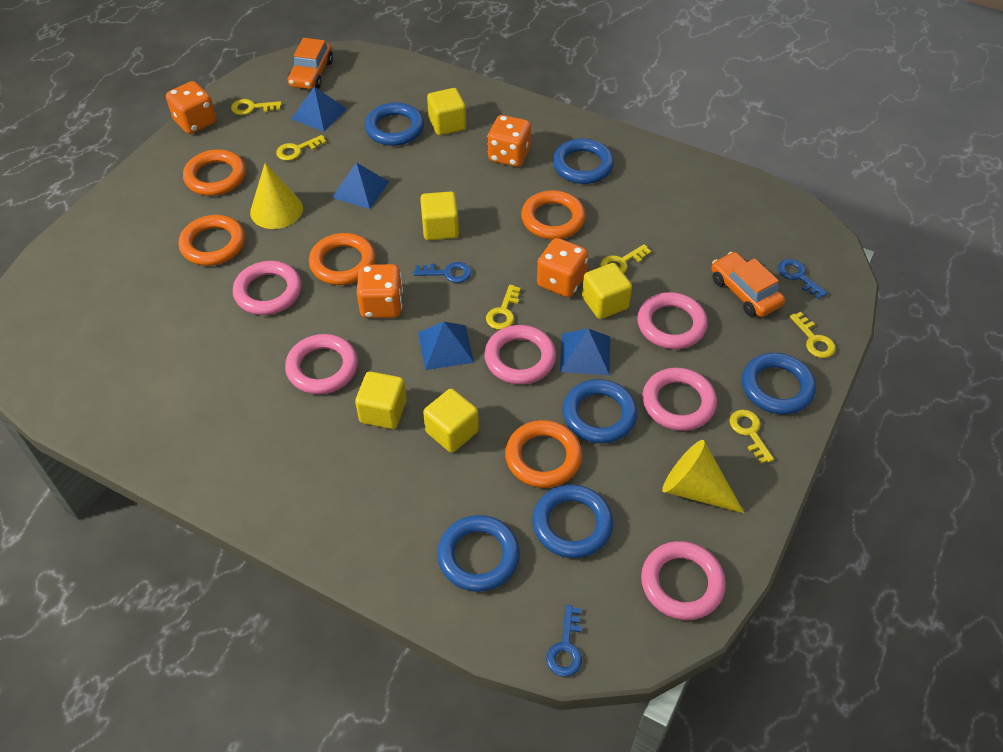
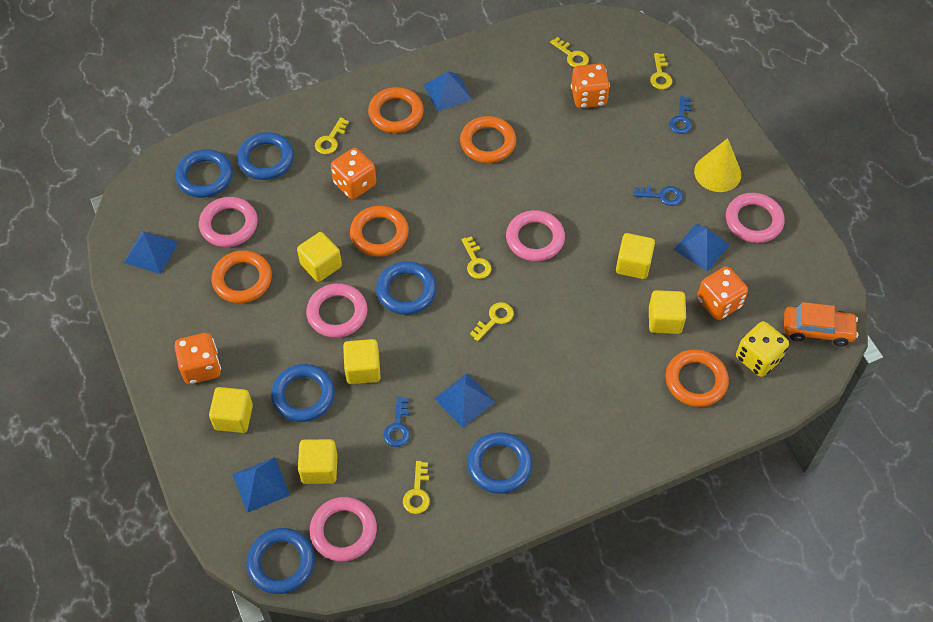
blue pyramid: 4 -> 5
orange car: 2 -> 1
pink ring: 6 -> 5
yellow cone: 2 -> 1
yellow cube: 5 -> 6
yellow dice: 0 -> 1

